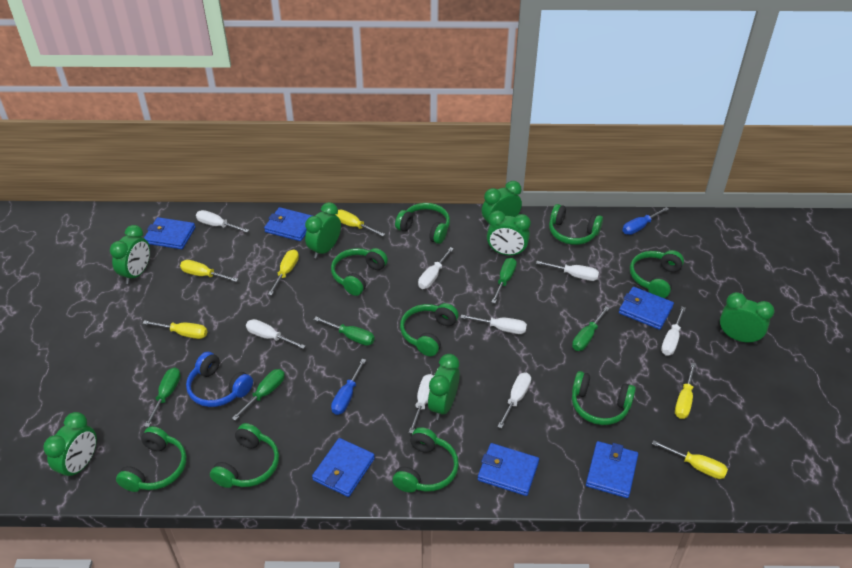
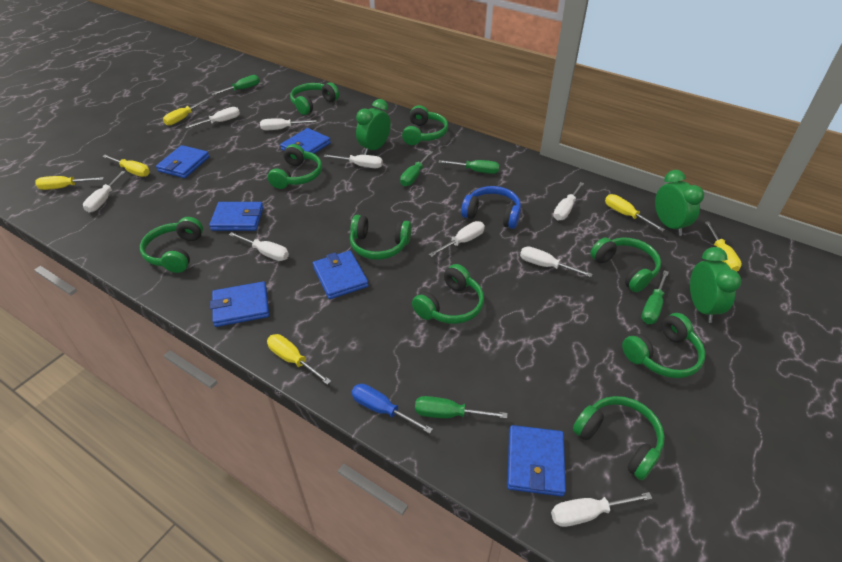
blue screwdriver: 2 -> 1
green clock: 7 -> 3
white screwdriver: 8 -> 9

